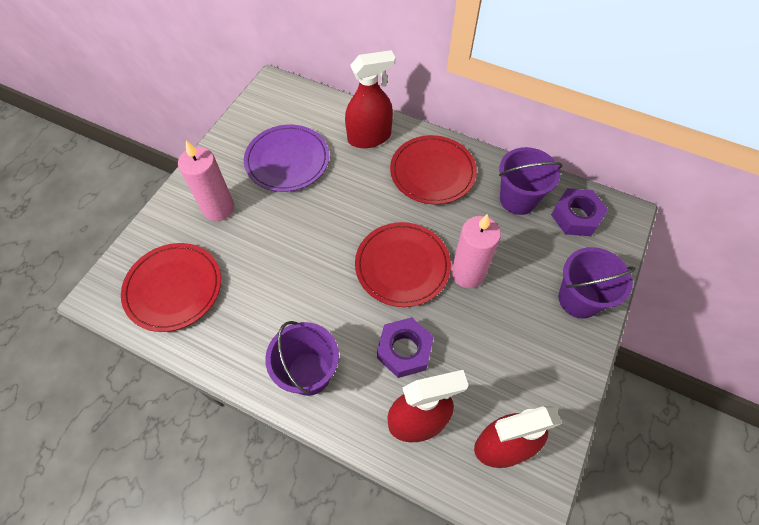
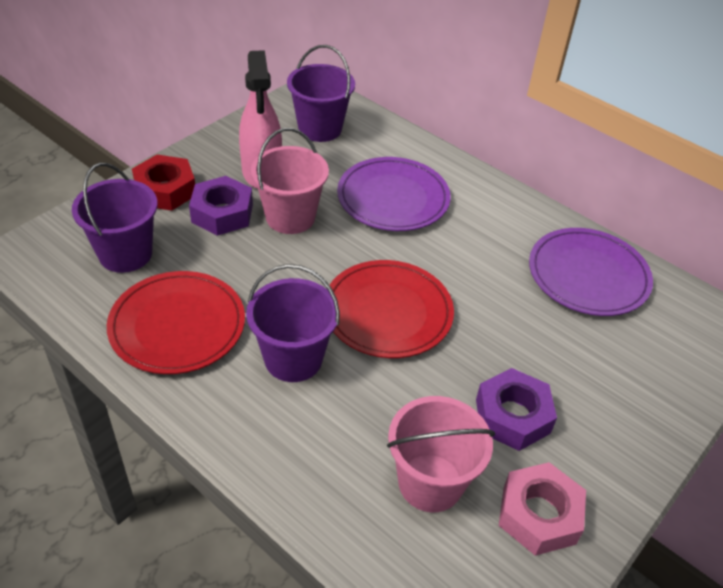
pink bucket: 0 -> 2
pink candle: 2 -> 0
pink nut: 0 -> 1
pink spray bottle: 0 -> 1
purple plate: 1 -> 2
red nut: 0 -> 1
red plate: 3 -> 2
red spray bottle: 3 -> 0

